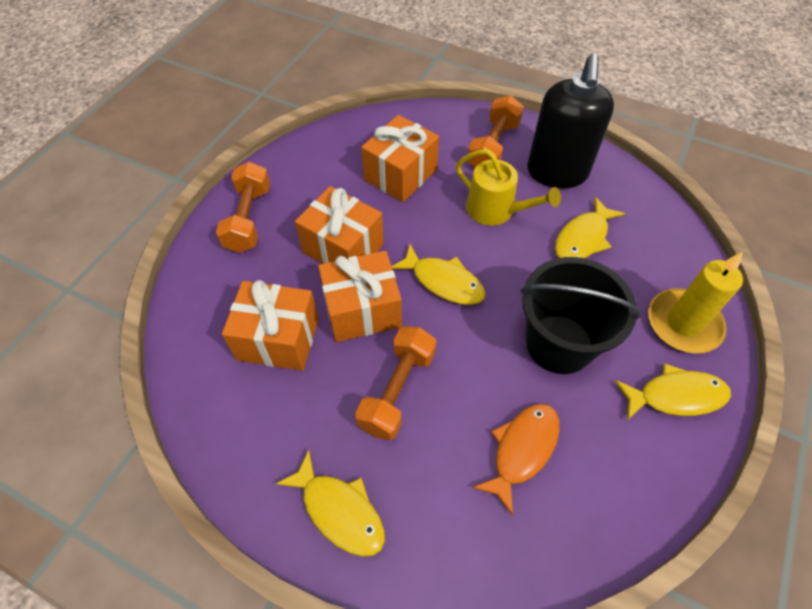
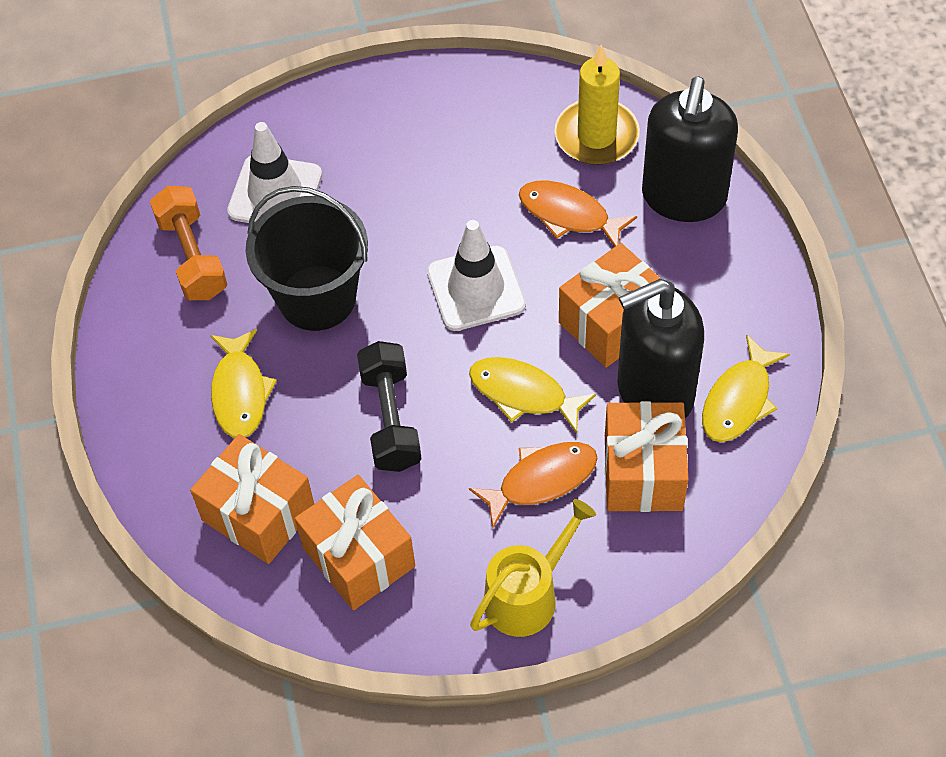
black dumbbell: 0 -> 1
black soap dispenser: 1 -> 2
orange dumbbell: 3 -> 1
orange fish: 1 -> 2
white traffic cone: 0 -> 2
yellow fish: 4 -> 3

